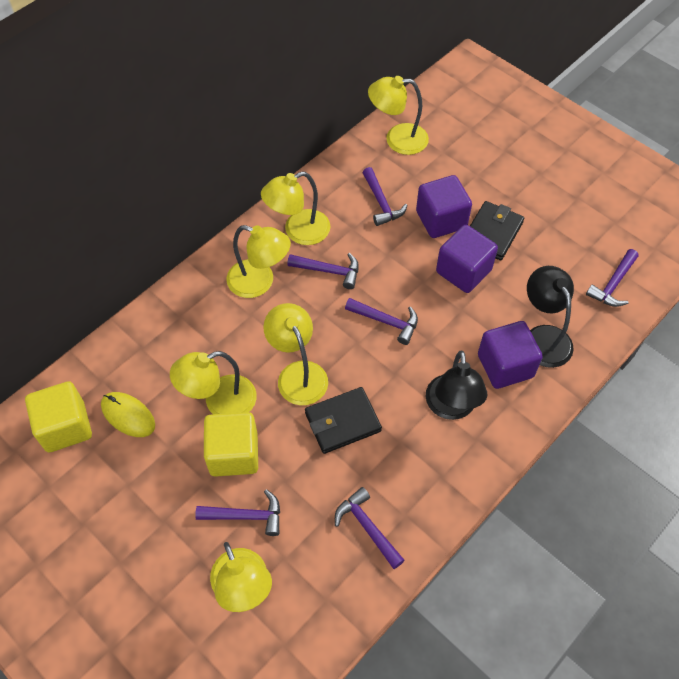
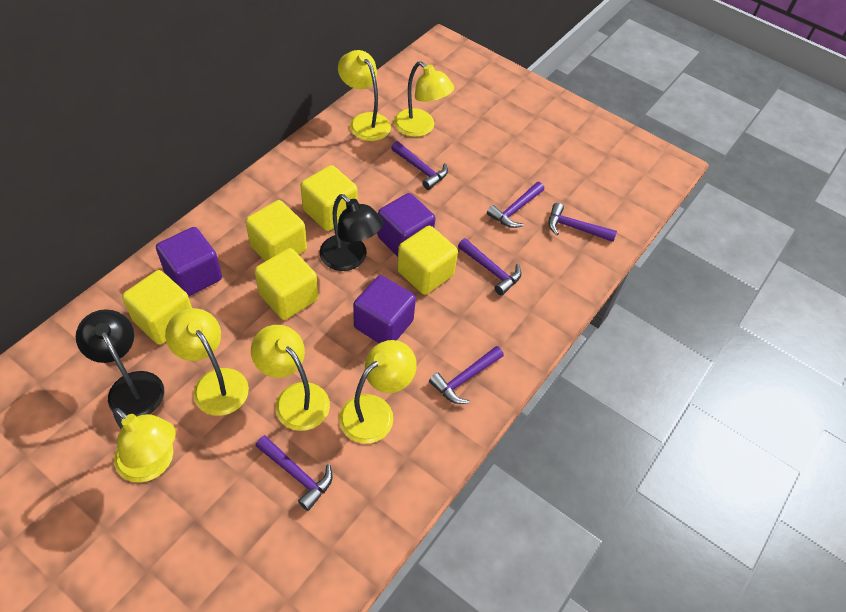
black wallet: 2 -> 0
yellow cube: 2 -> 5
yellow mouse: 1 -> 0

